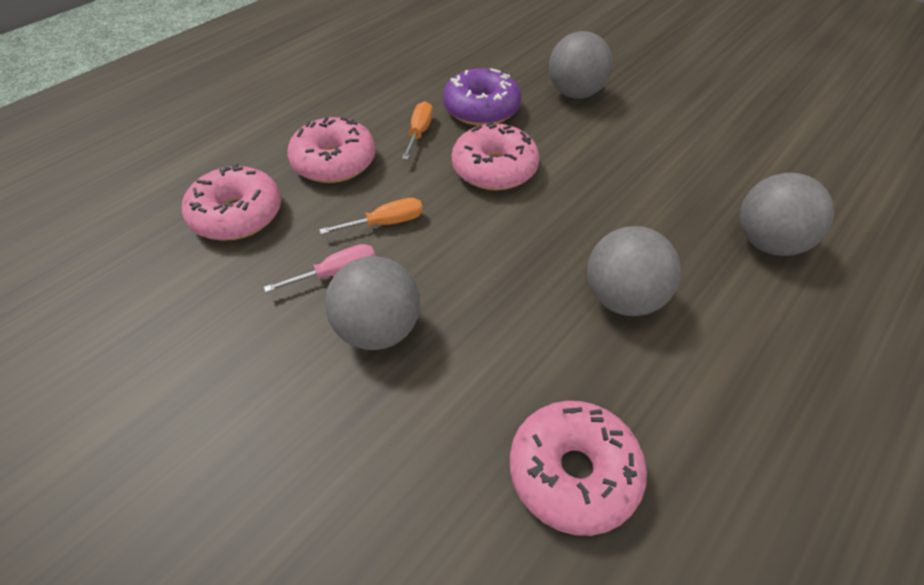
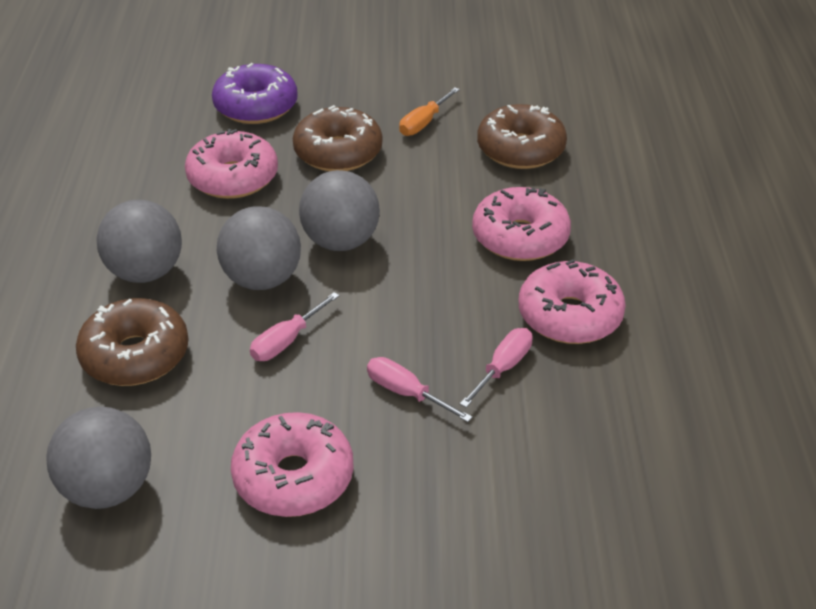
brown donut: 0 -> 3
orange screwdriver: 2 -> 1
pink screwdriver: 1 -> 3

